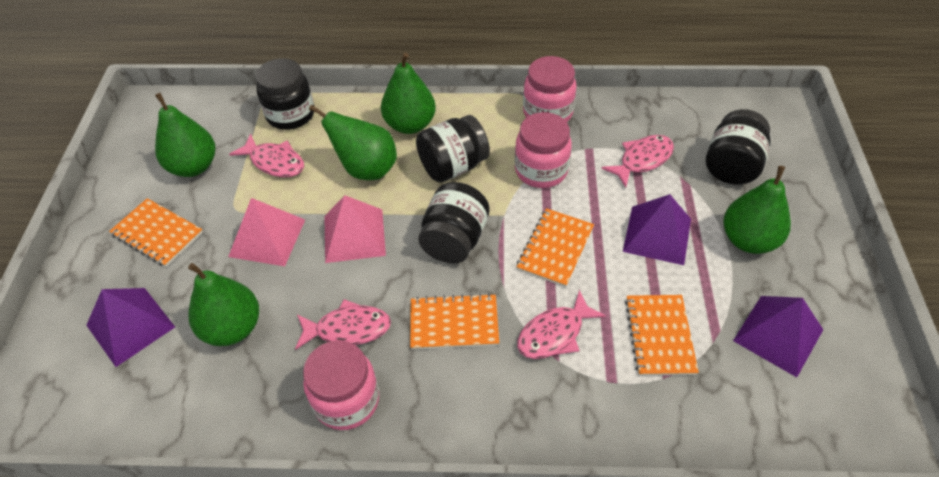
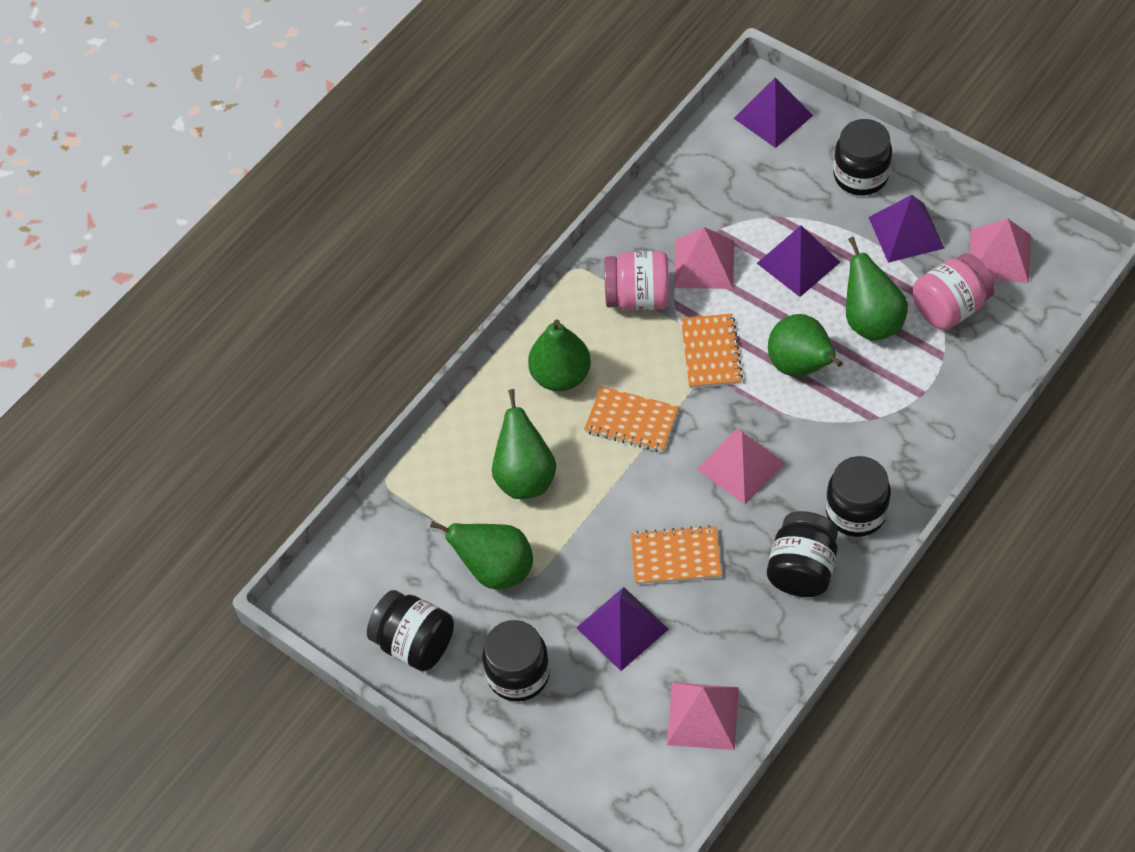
black jar: 4 -> 5
orange notebook: 4 -> 3
pink fish: 4 -> 0
pink jar: 3 -> 2
pink pyramid: 2 -> 4
purple pyramid: 3 -> 4

